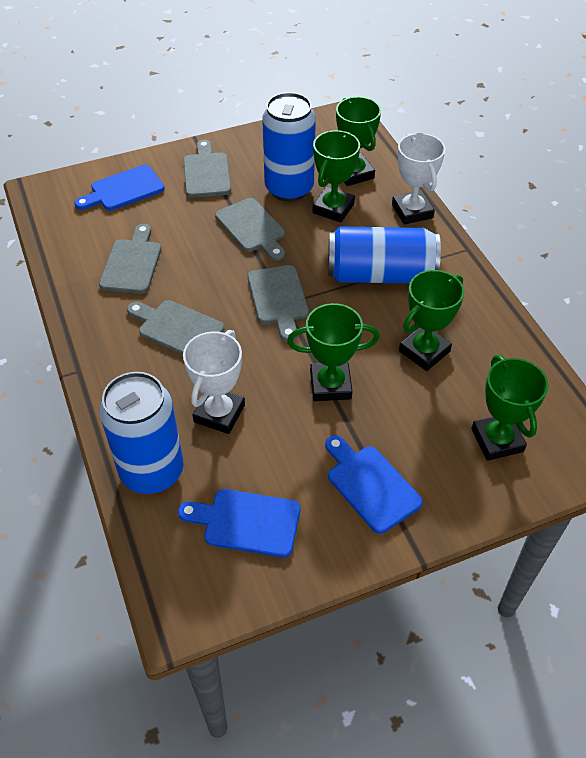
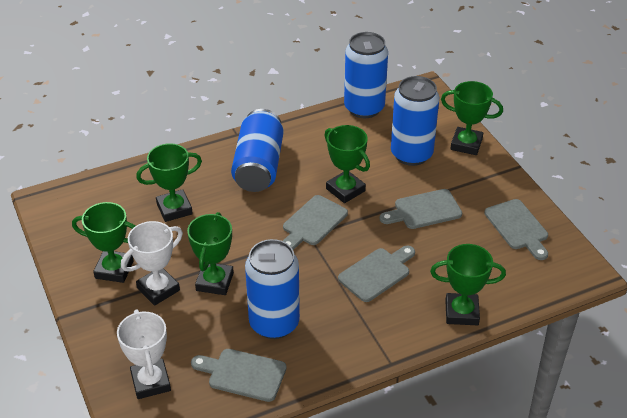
blue can: 3 -> 4
blue cutting board: 3 -> 0
green trophy: 5 -> 6

